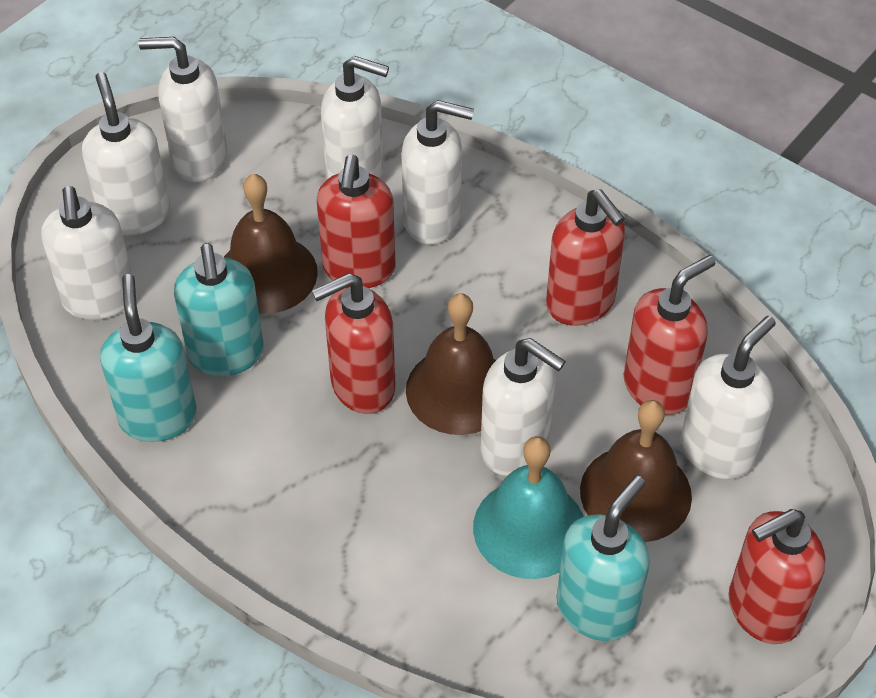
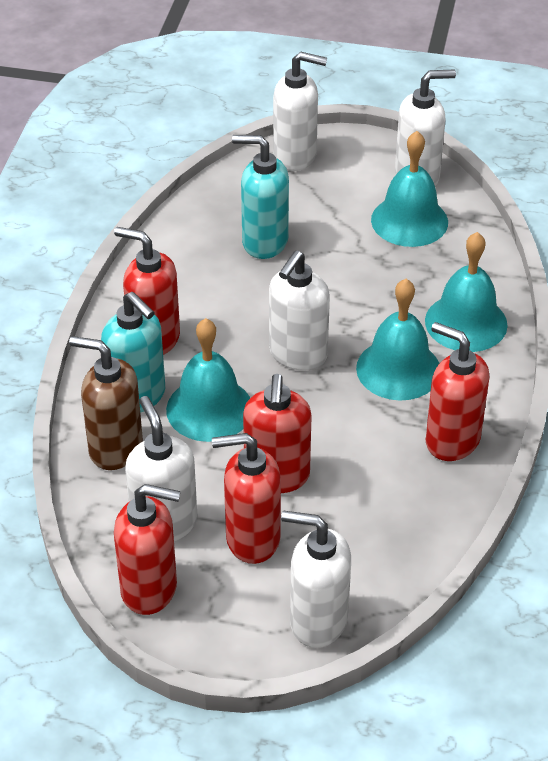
brown bell: 3 -> 0
brown soap dispenser: 0 -> 1
turquoise bell: 1 -> 4
turquoise soap dispenser: 3 -> 2
white soap dispenser: 7 -> 5

